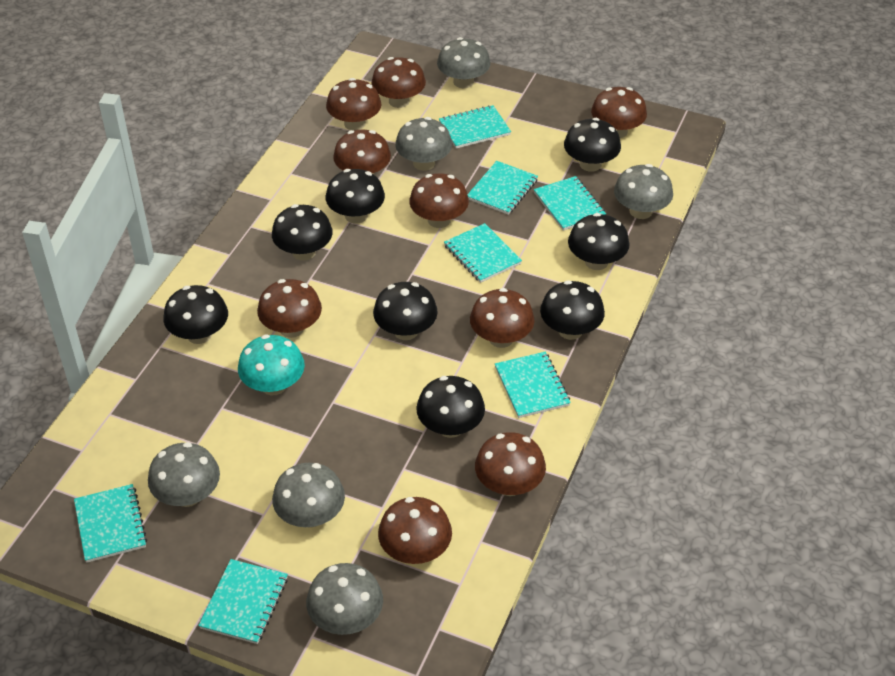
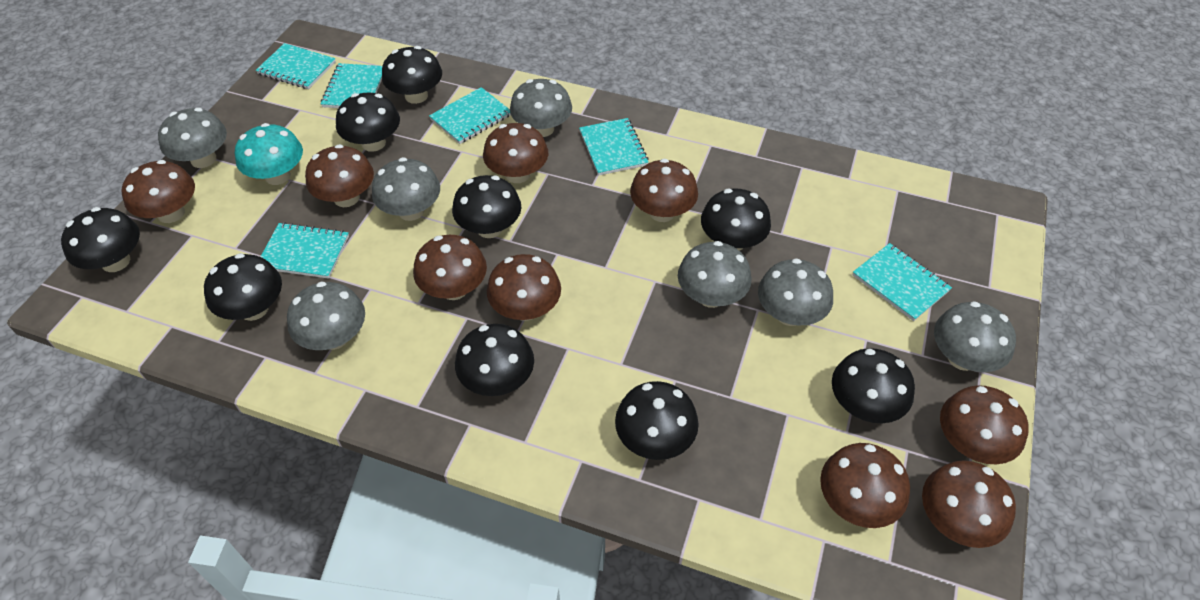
black mushroom: 8 -> 9
grey mushroom: 6 -> 7
turquoise notebook: 7 -> 6

